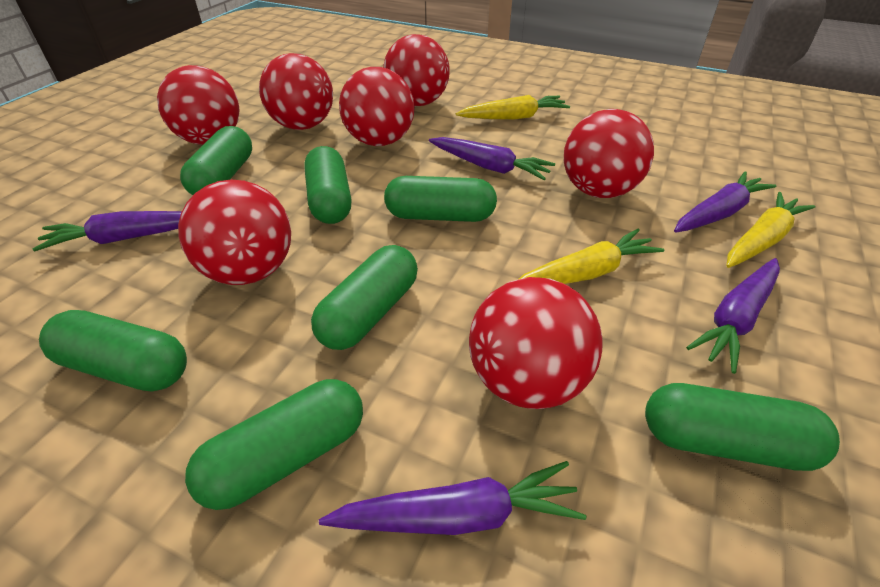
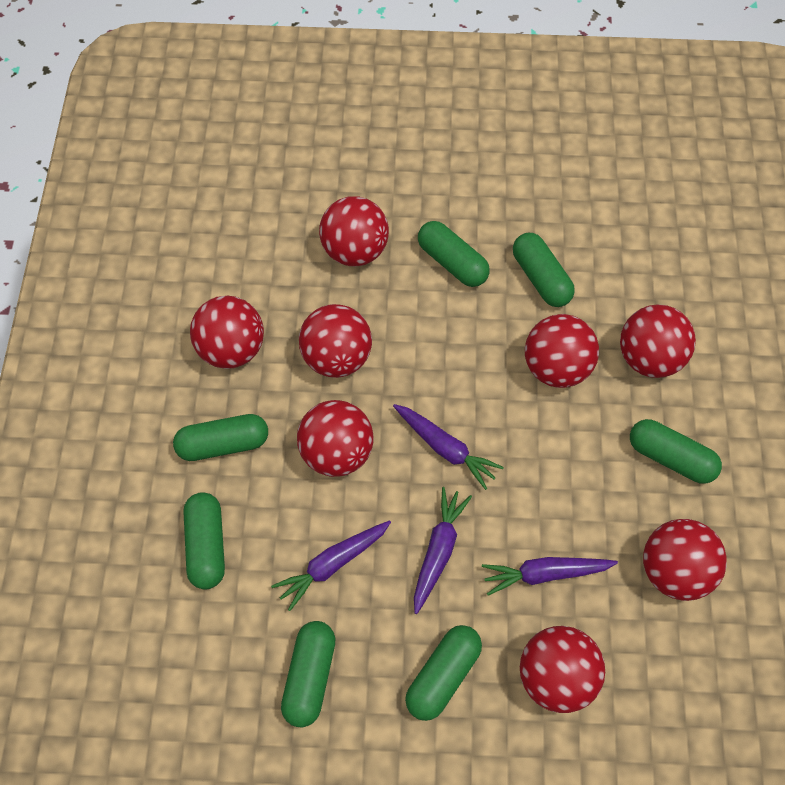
purple carrot: 5 -> 4
red ball: 7 -> 8
yellow carrot: 3 -> 0

